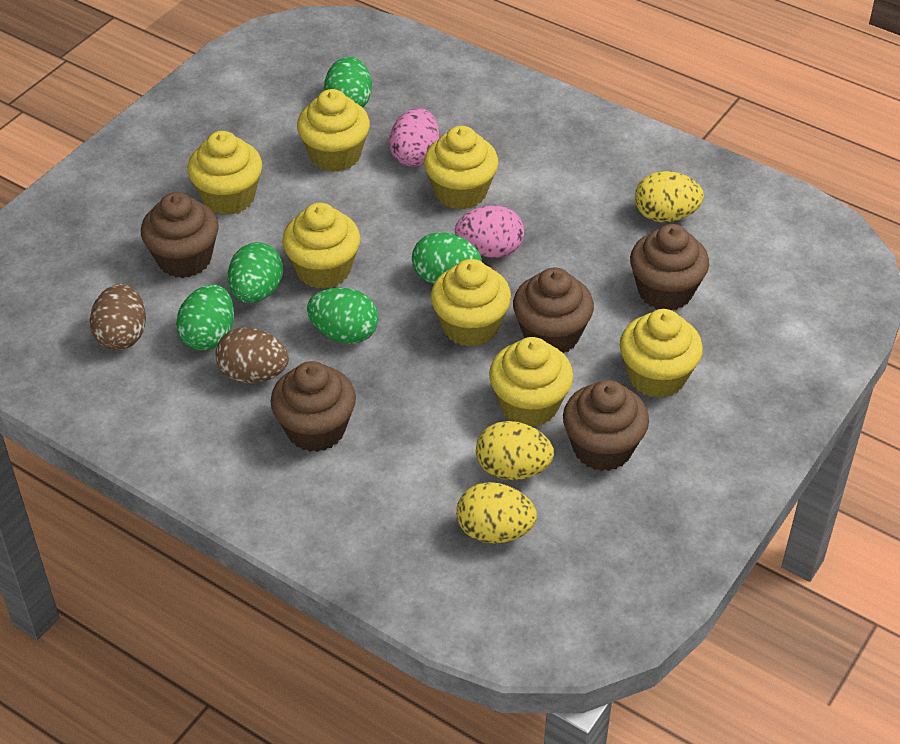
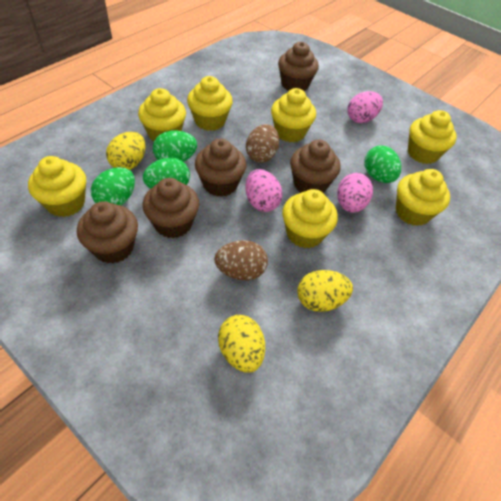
green egg: 5 -> 4
pink egg: 2 -> 3

